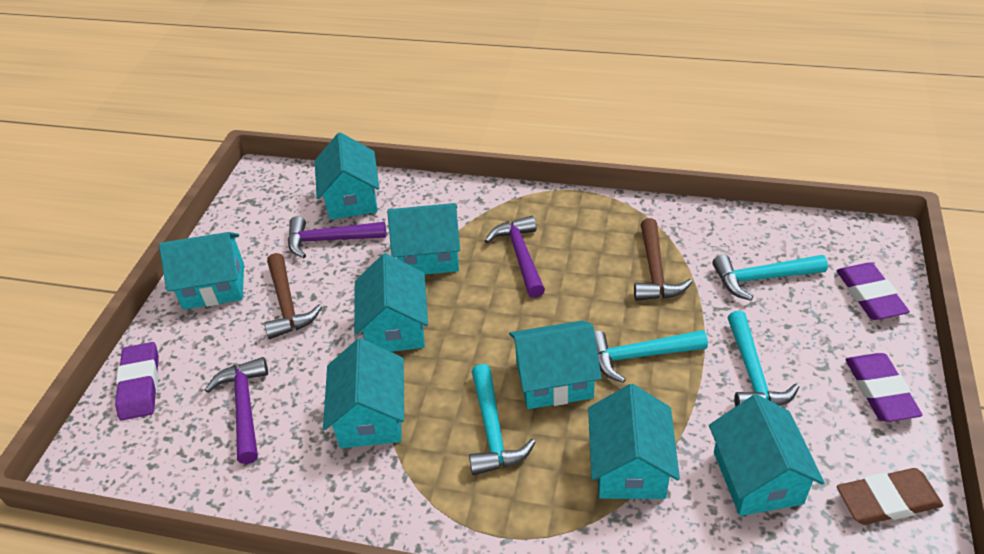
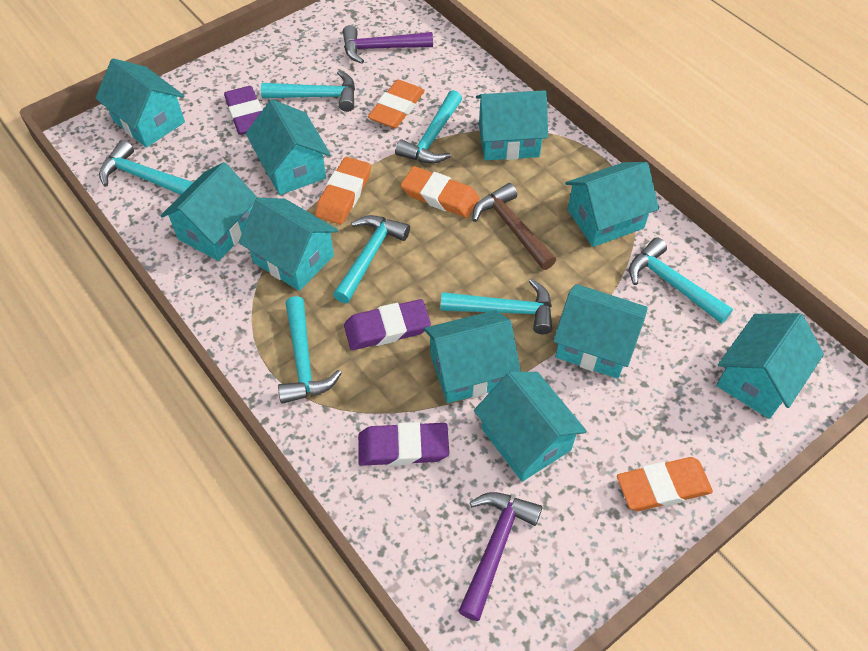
brown eraser: 1 -> 0
brown hammer: 2 -> 1
orange eraser: 0 -> 4
purple hammer: 3 -> 2
turquoise hammer: 4 -> 7
turquoise house: 8 -> 10

